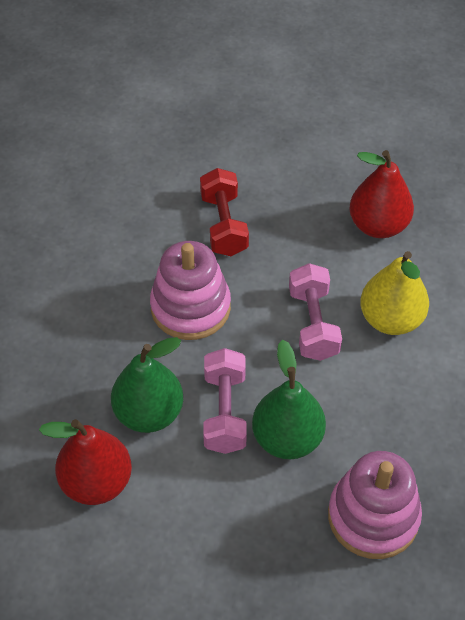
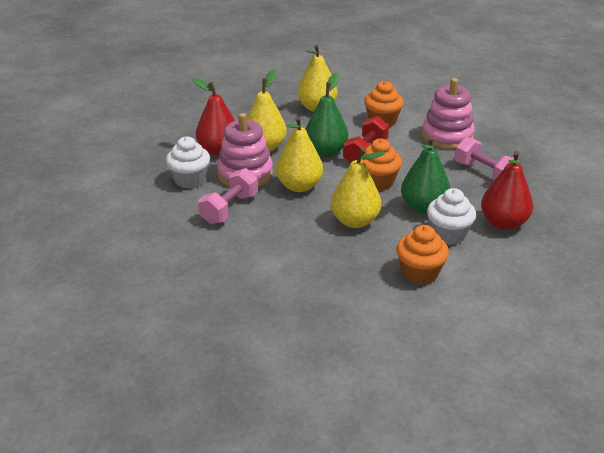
orange cupcake: 0 -> 3
white cupcake: 0 -> 2
yellow pear: 1 -> 4

